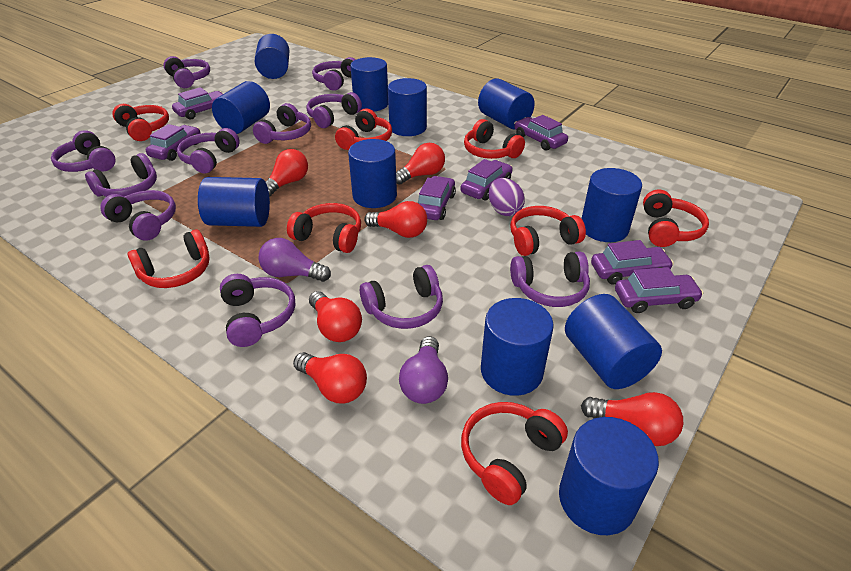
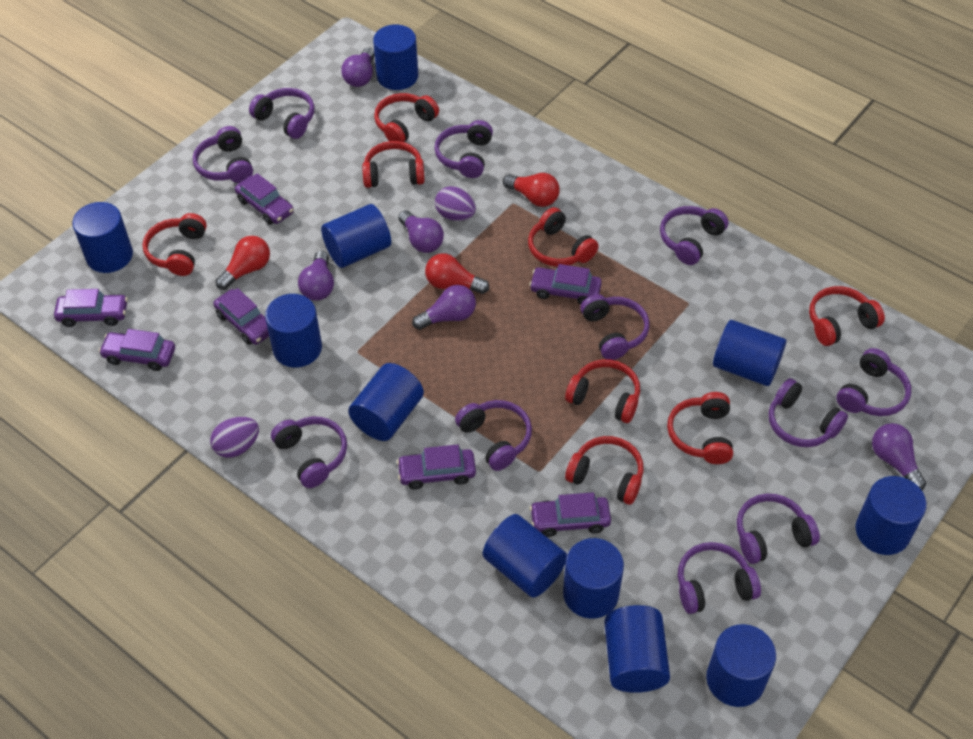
purple egg: 1 -> 2
purple light bulb: 2 -> 5
red light bulb: 6 -> 3

